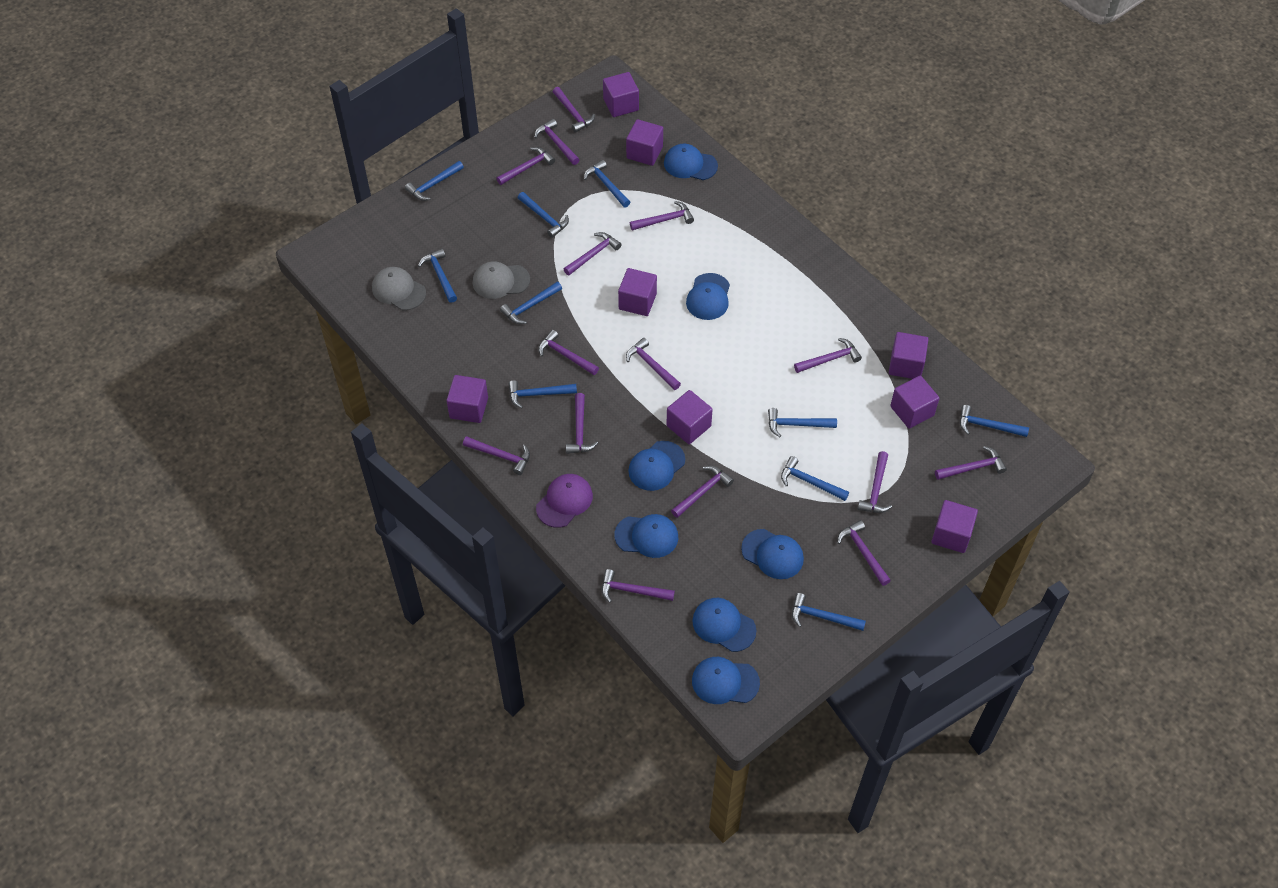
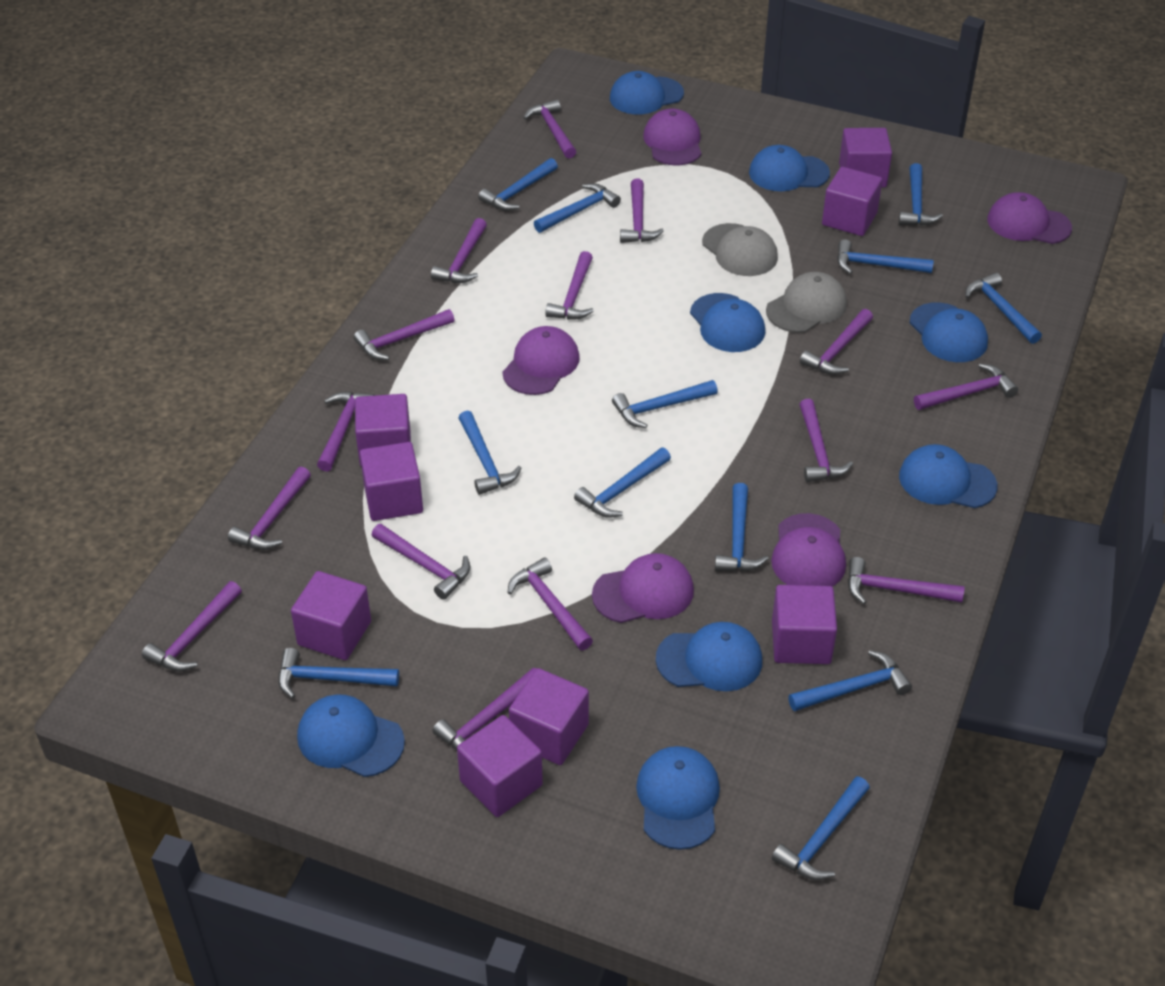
blue cap: 7 -> 8
blue hammer: 10 -> 12
purple cap: 1 -> 5

